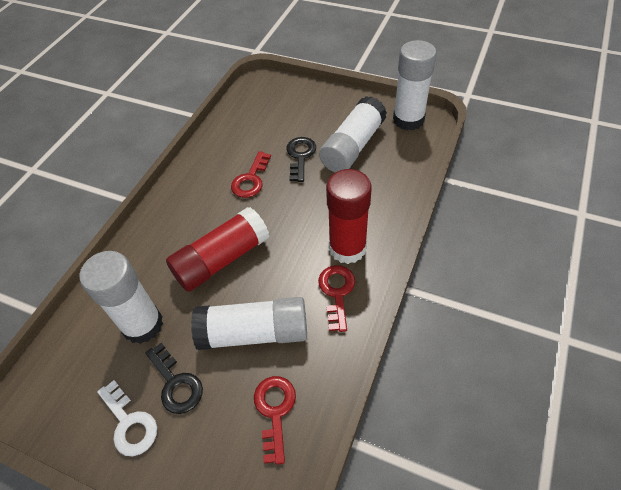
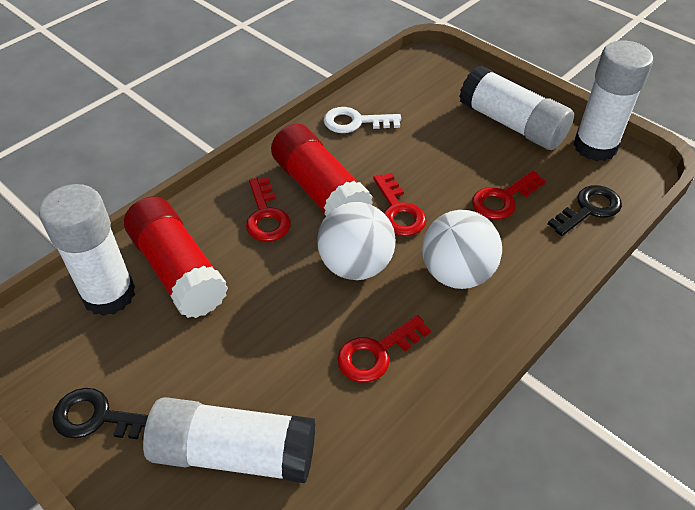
red key: 3 -> 4
white ball: 0 -> 2

